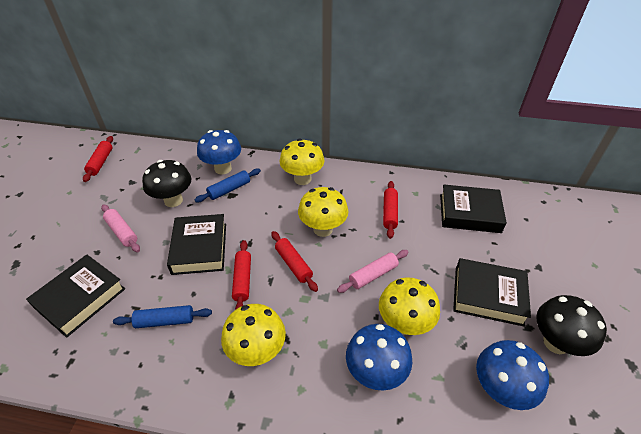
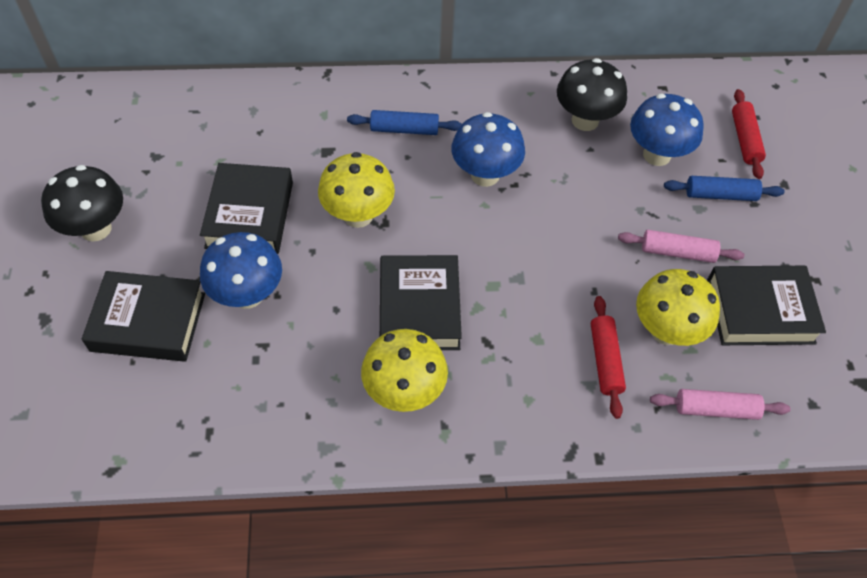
red rolling pin: 4 -> 2
yellow mushroom: 4 -> 3

